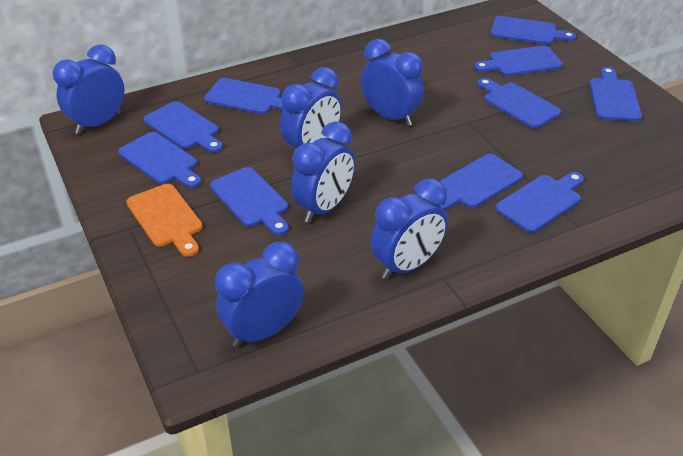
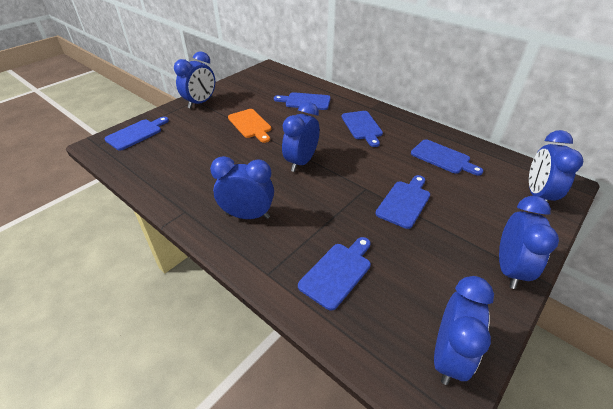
blue cutting board: 10 -> 6

